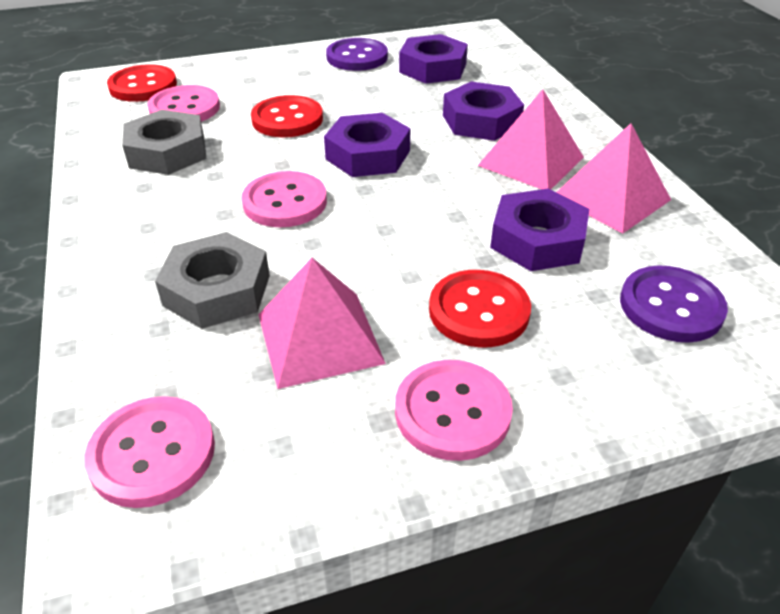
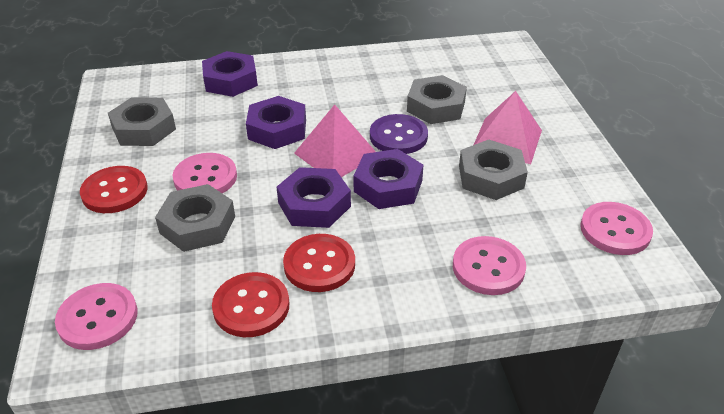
grey nut: 2 -> 4
pink pyramid: 3 -> 2
purple button: 2 -> 1

